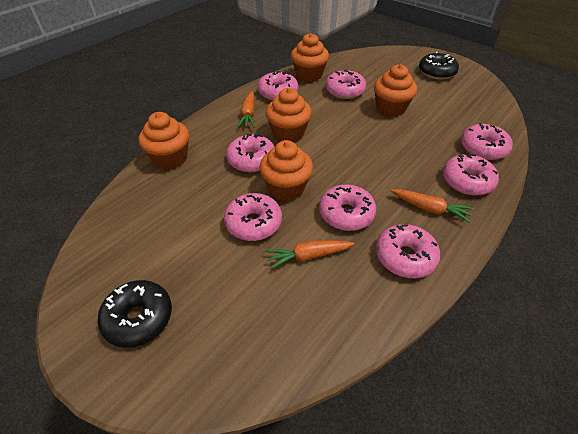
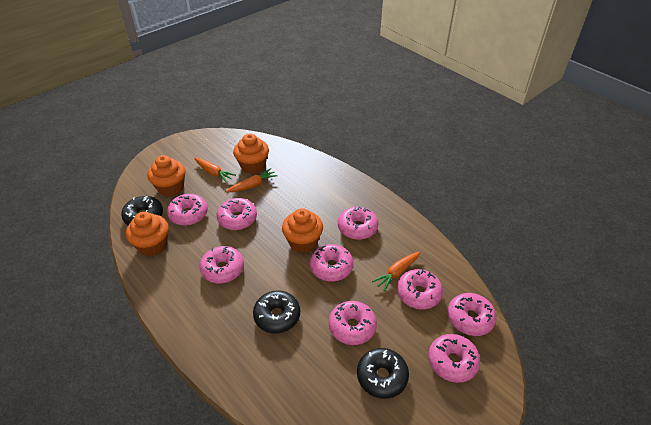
black donut: 2 -> 3
orange cupcake: 5 -> 4
pink donut: 8 -> 9

